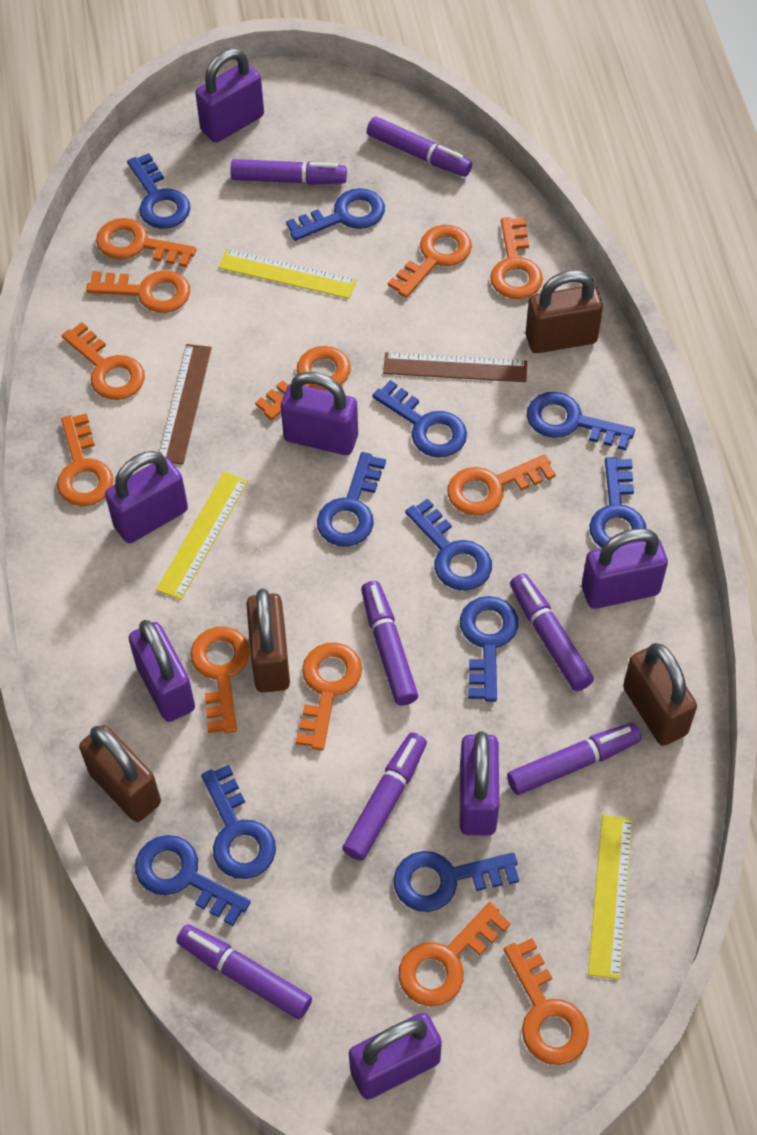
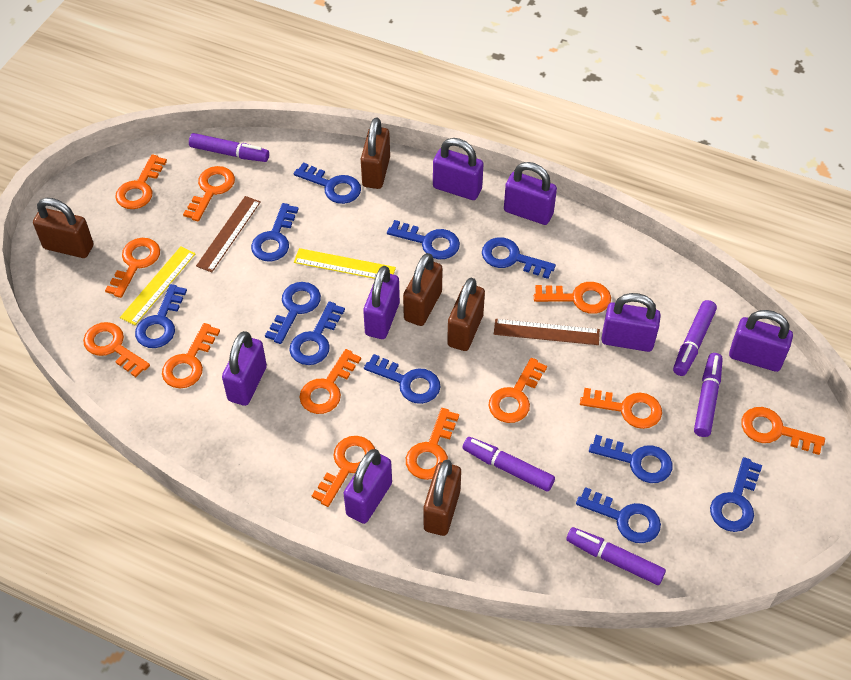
brown padlock: 4 -> 5
purple marker: 7 -> 5
yellow ruler: 3 -> 2

